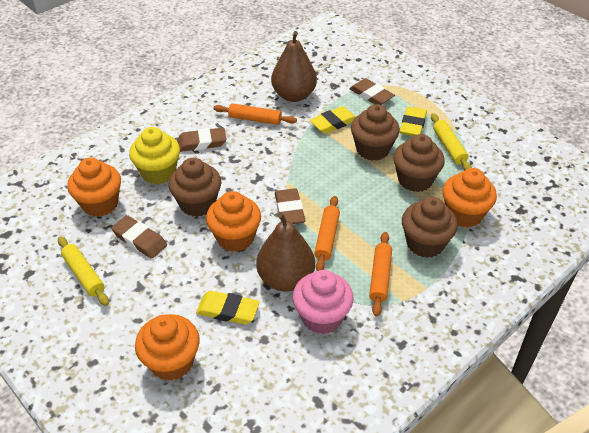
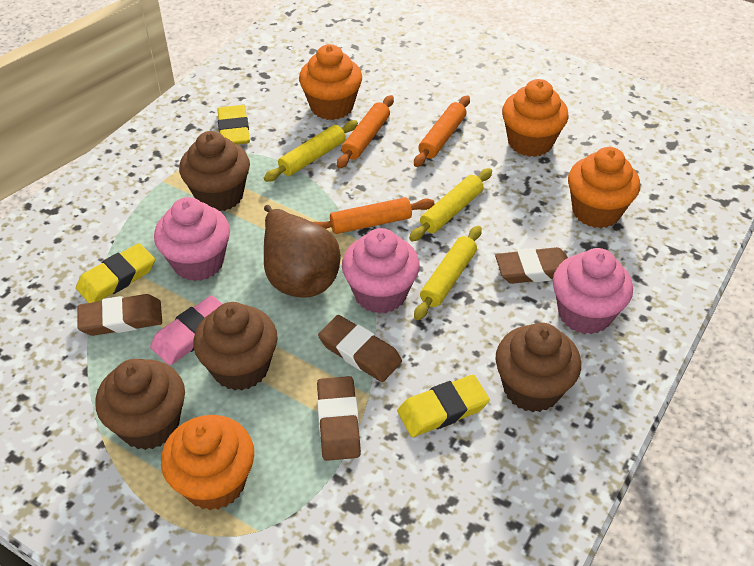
brown pear: 2 -> 1
pink cupcake: 1 -> 3
pink eraser: 0 -> 1
yellow cupcake: 1 -> 0
yellow rolling pin: 2 -> 3

